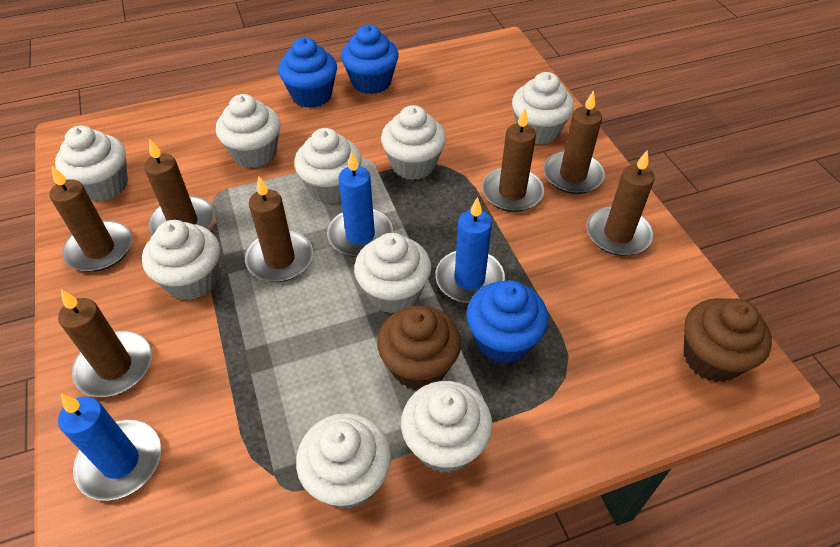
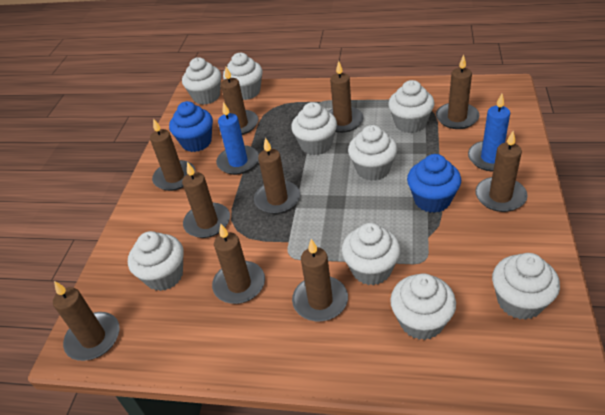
blue candle: 3 -> 2
blue cupcake: 3 -> 2
brown candle: 7 -> 10
brown cupcake: 2 -> 0

